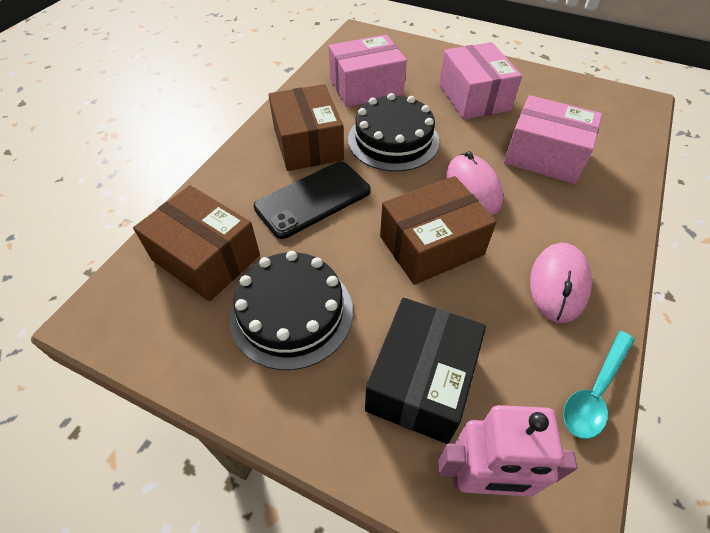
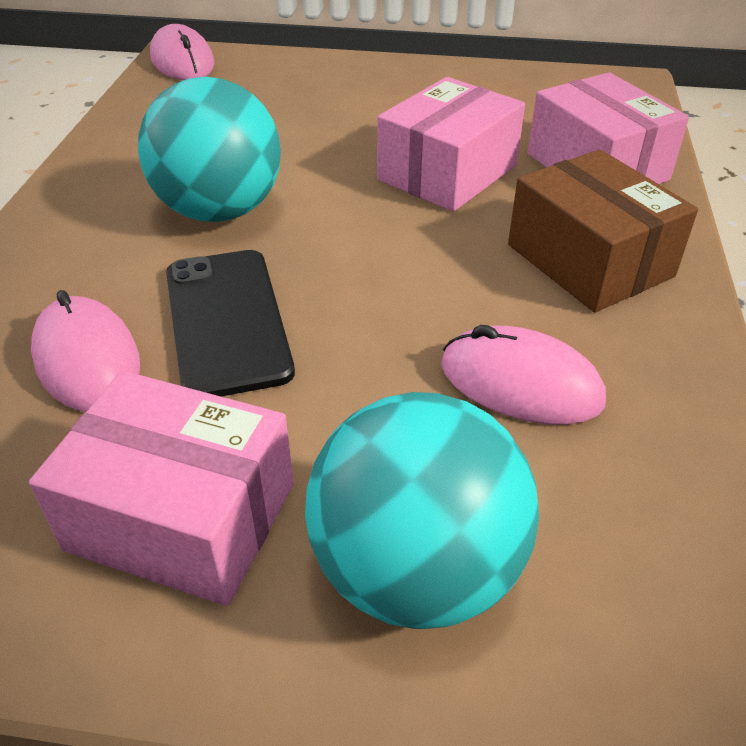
black box: 1 -> 0
black cake: 2 -> 0
brown box: 3 -> 1
pink mouse: 2 -> 3
pink robot: 1 -> 0
turquoise ball: 0 -> 2
turquoise spoon: 1 -> 0

